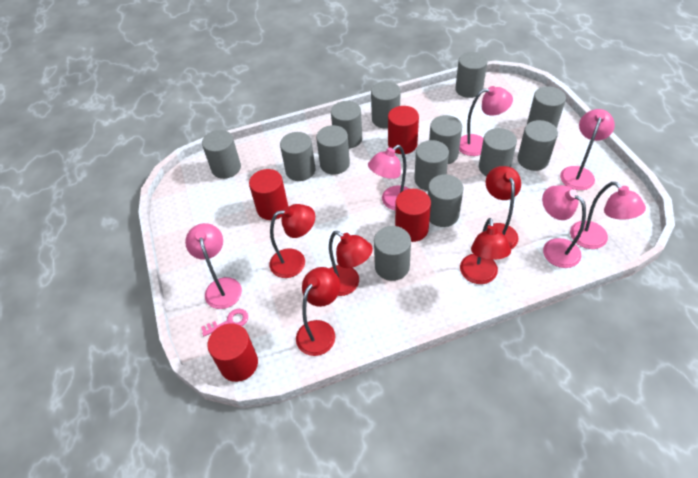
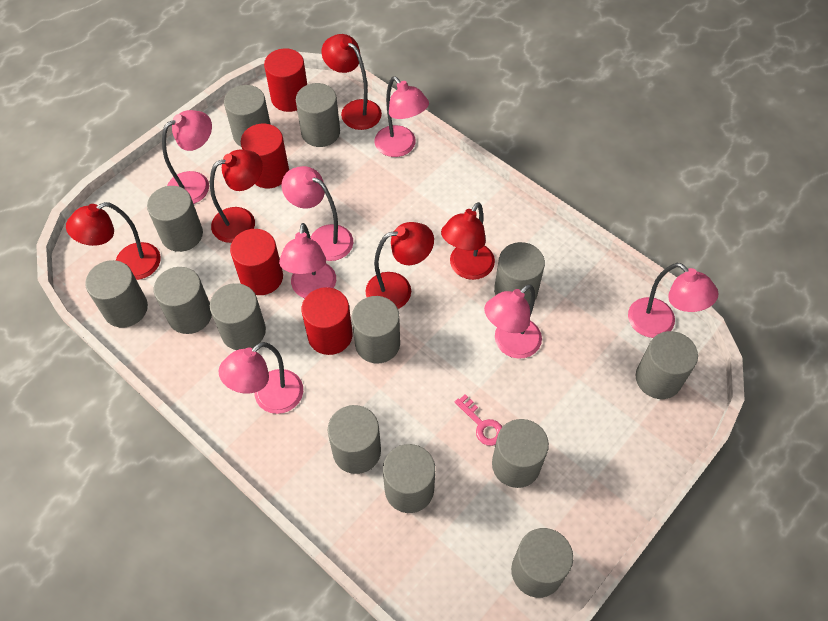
pink lamp: 6 -> 7

